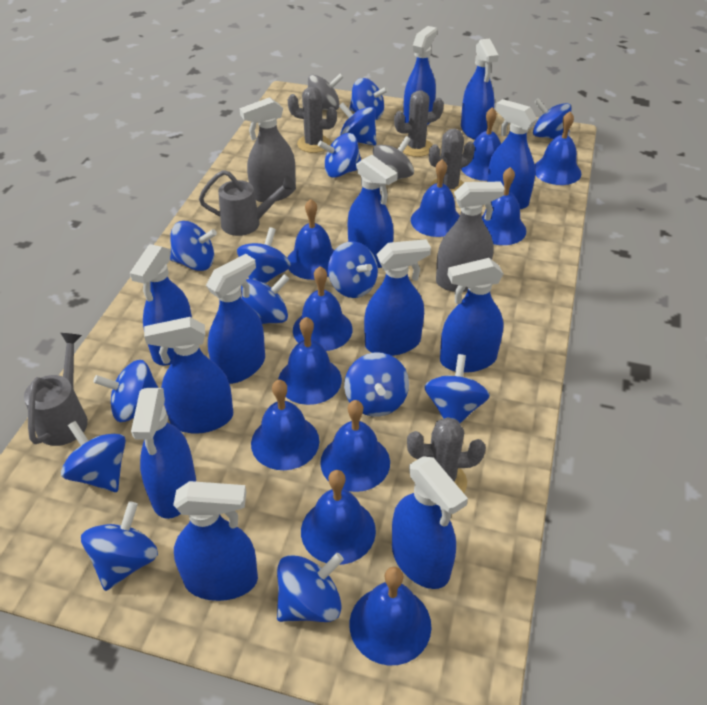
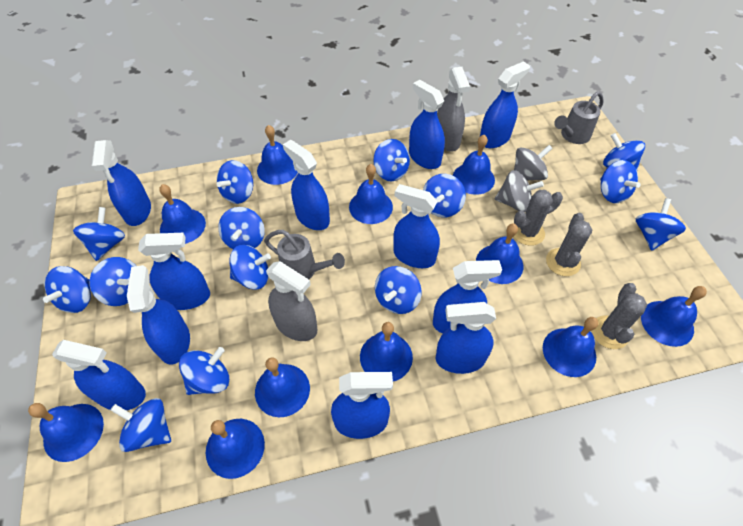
blue spray bottle: 12 -> 11
grey cactus: 4 -> 3

